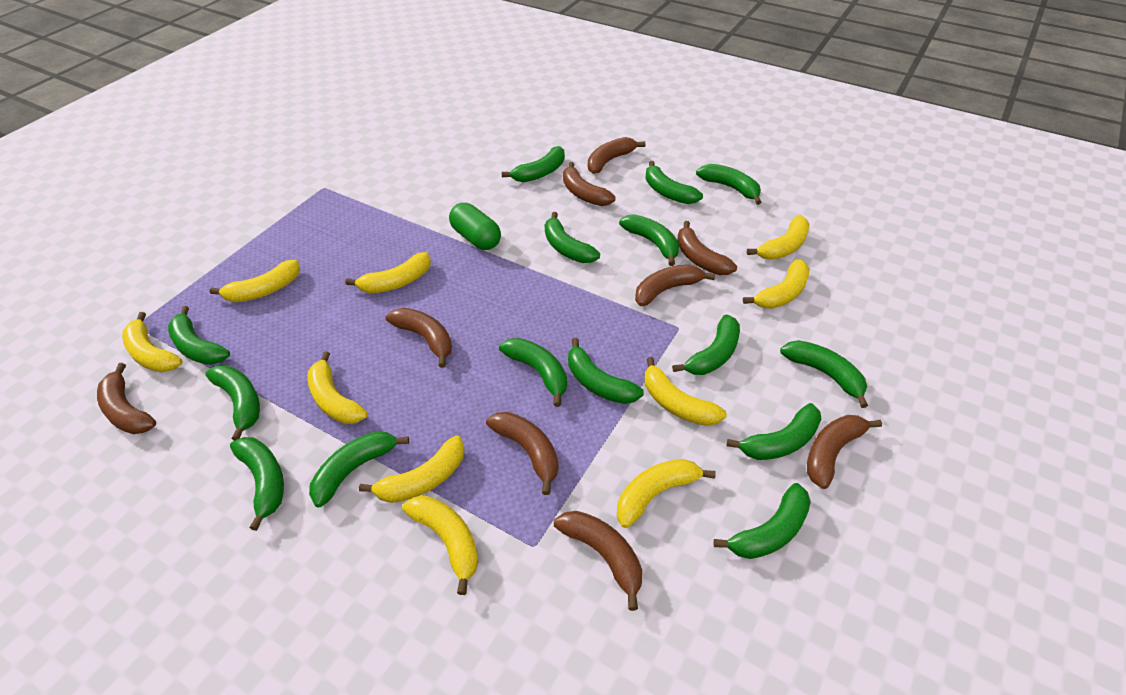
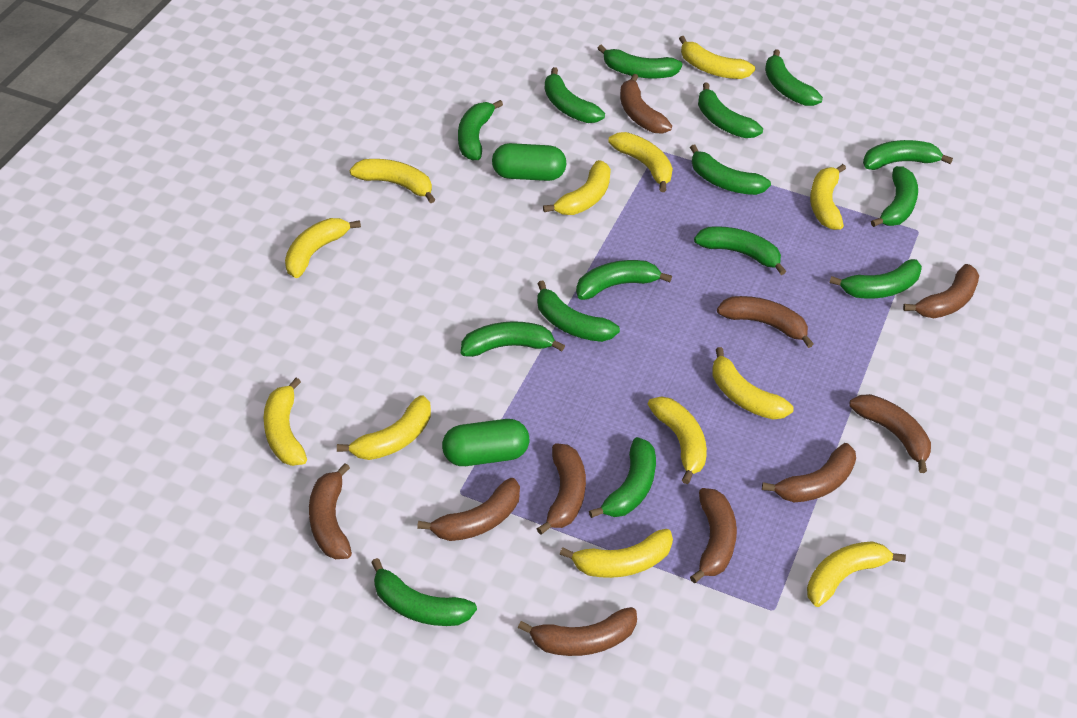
brown banana: 9 -> 10
green capsule: 1 -> 2
yellow banana: 10 -> 12

